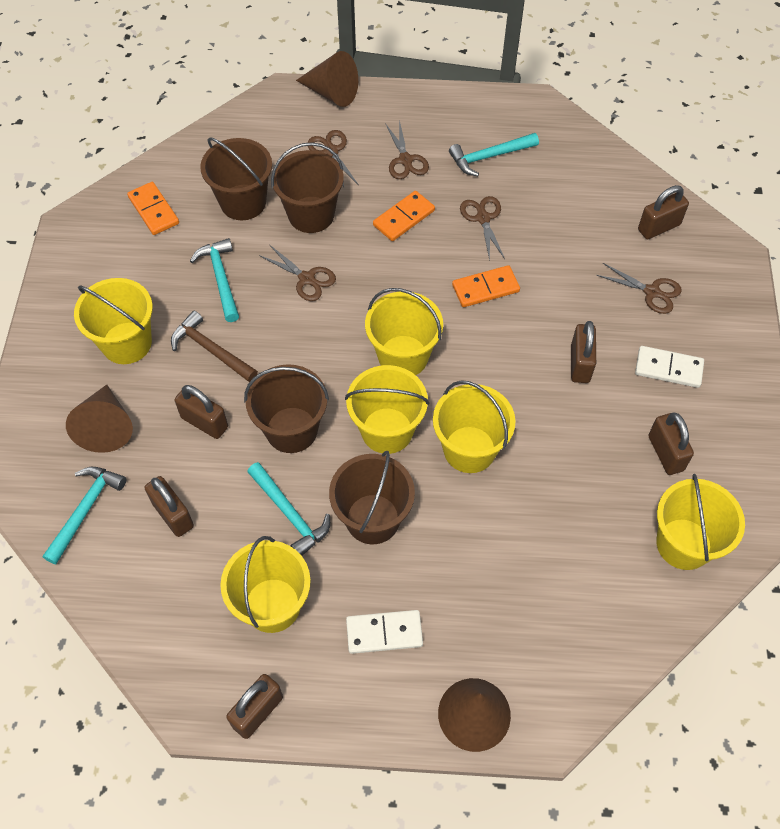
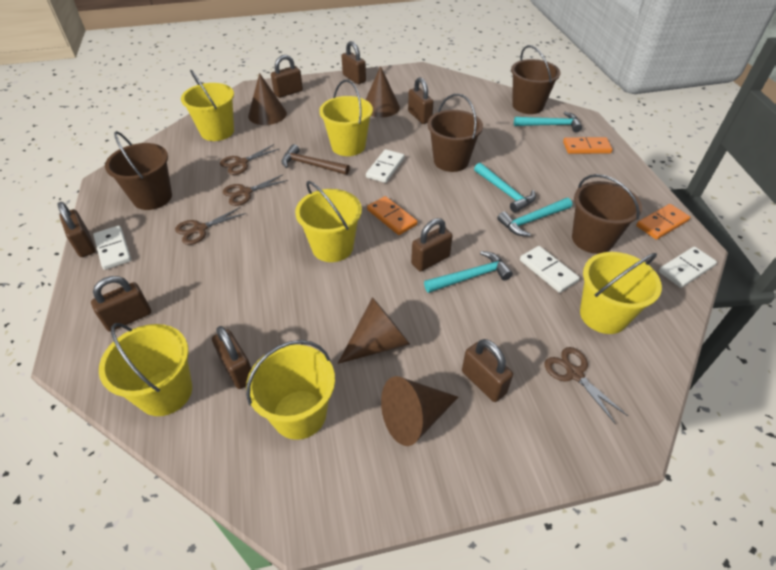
brown cone: 3 -> 4
brown padlock: 6 -> 8
brown scissors: 5 -> 4
white domino: 2 -> 4

